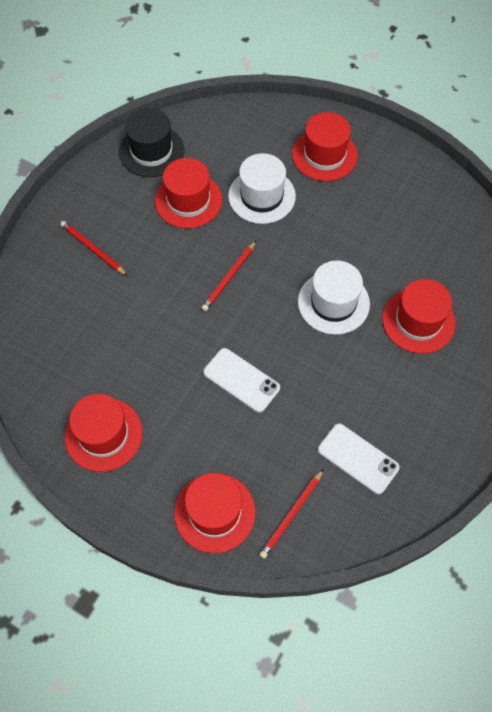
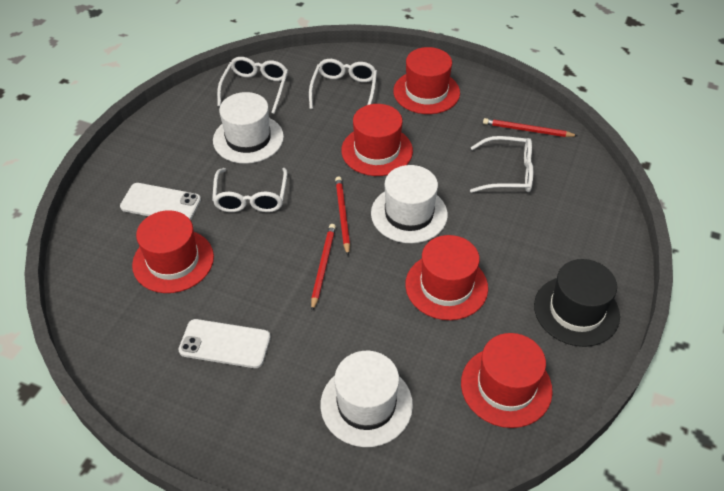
white glasses: 0 -> 4
white hat: 2 -> 3

